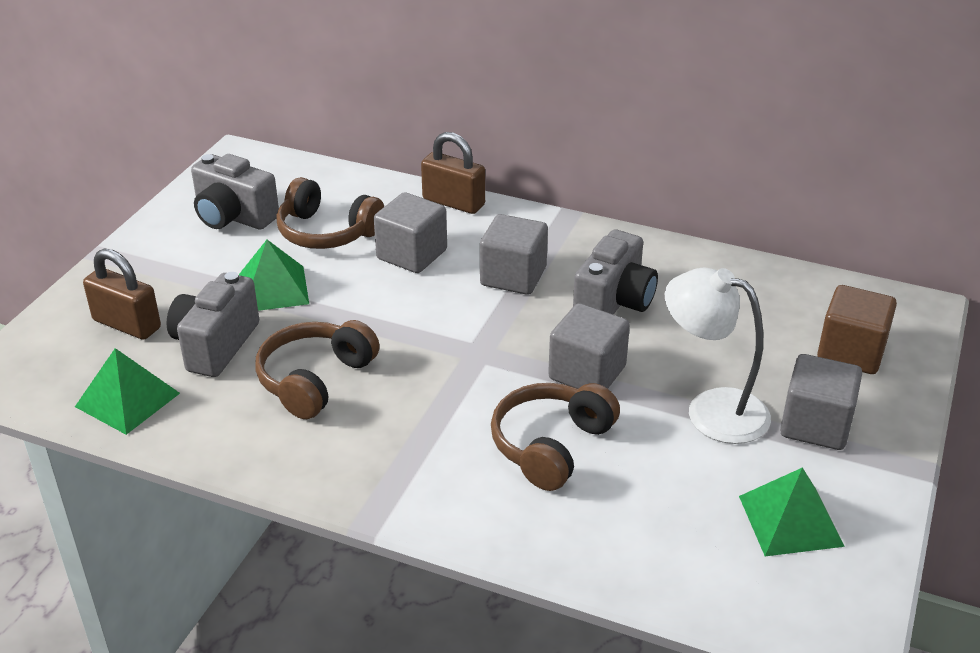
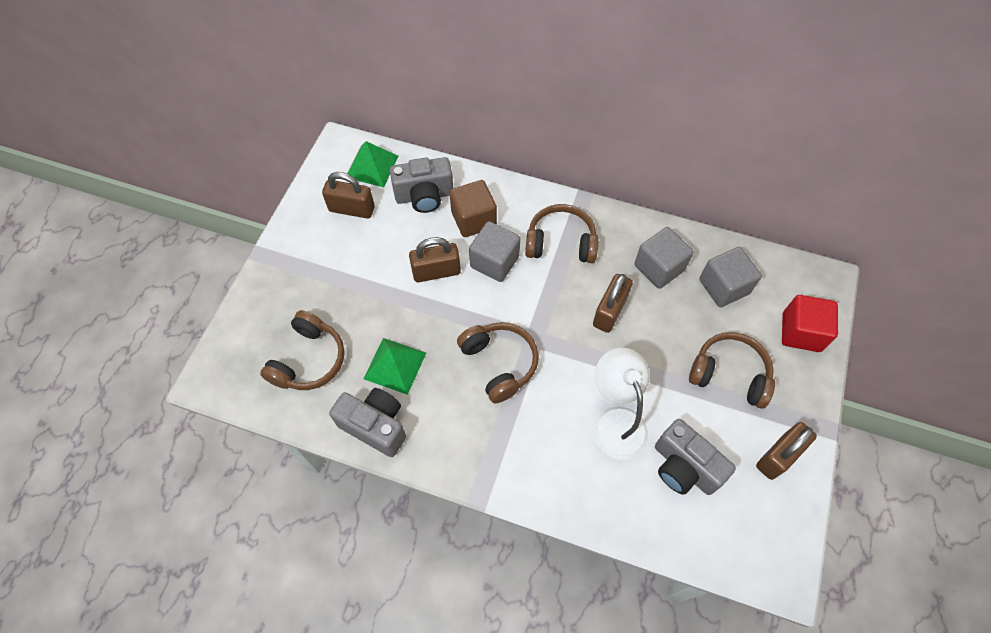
brown headphones: 3 -> 4
brown padlock: 2 -> 4
green pyramid: 3 -> 2
grey cube: 4 -> 3
red cube: 0 -> 1

